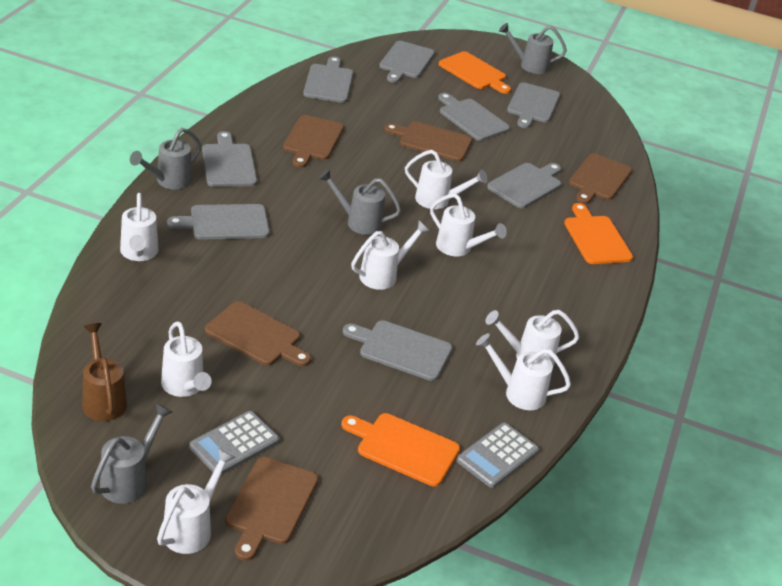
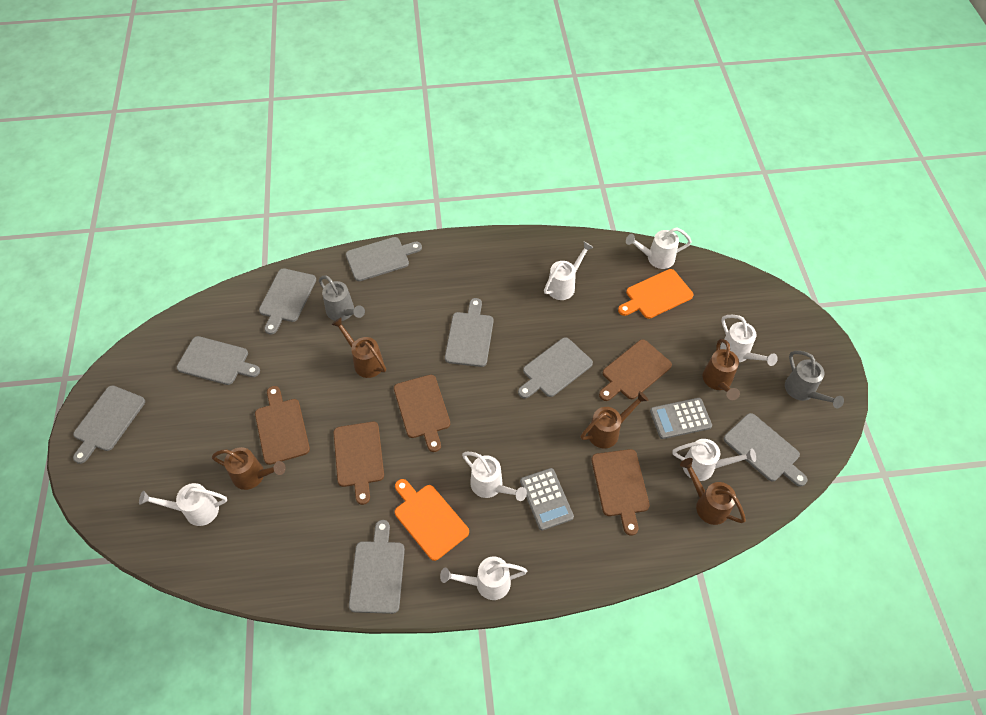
brown watering can: 1 -> 5
grey watering can: 4 -> 2
orange cutting board: 3 -> 2
white watering can: 8 -> 7

